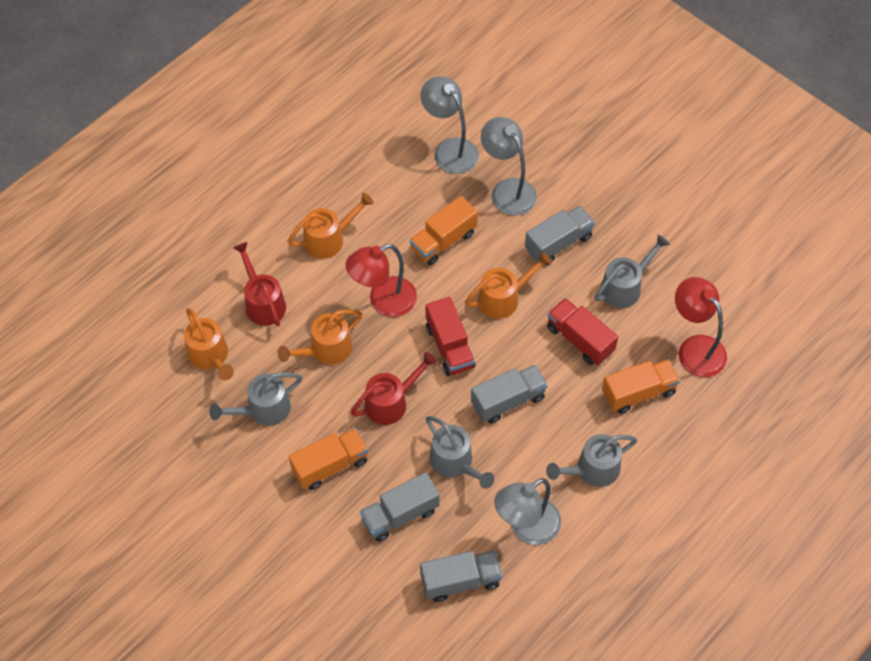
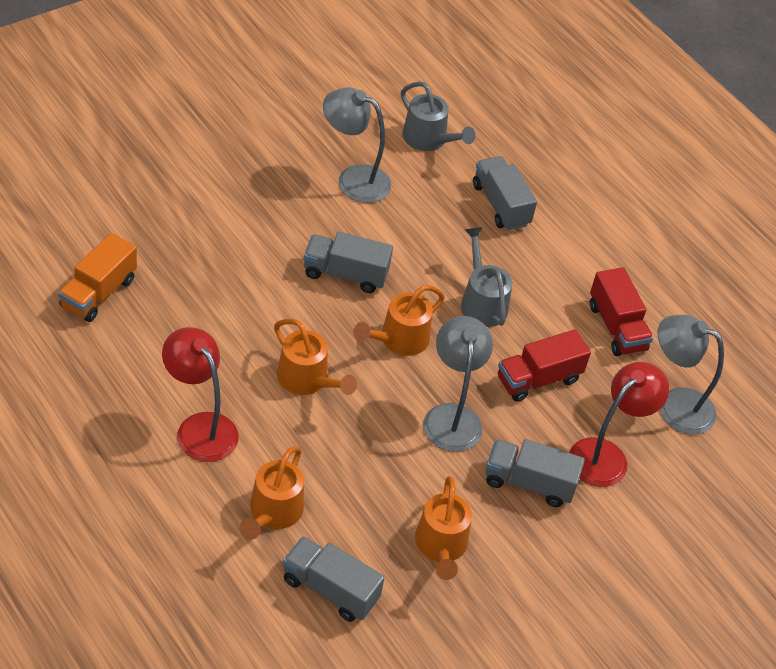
grey watering can: 4 -> 2
orange truck: 3 -> 1
red watering can: 2 -> 0

